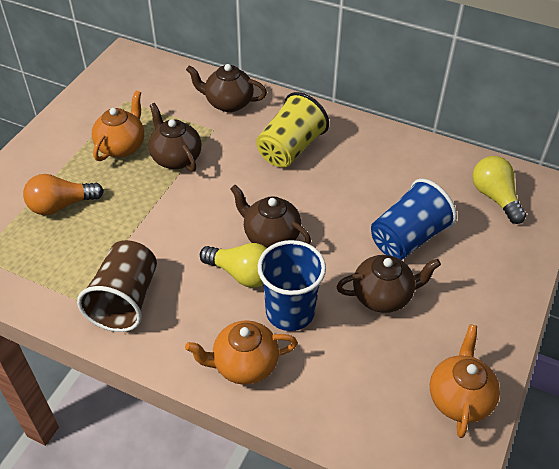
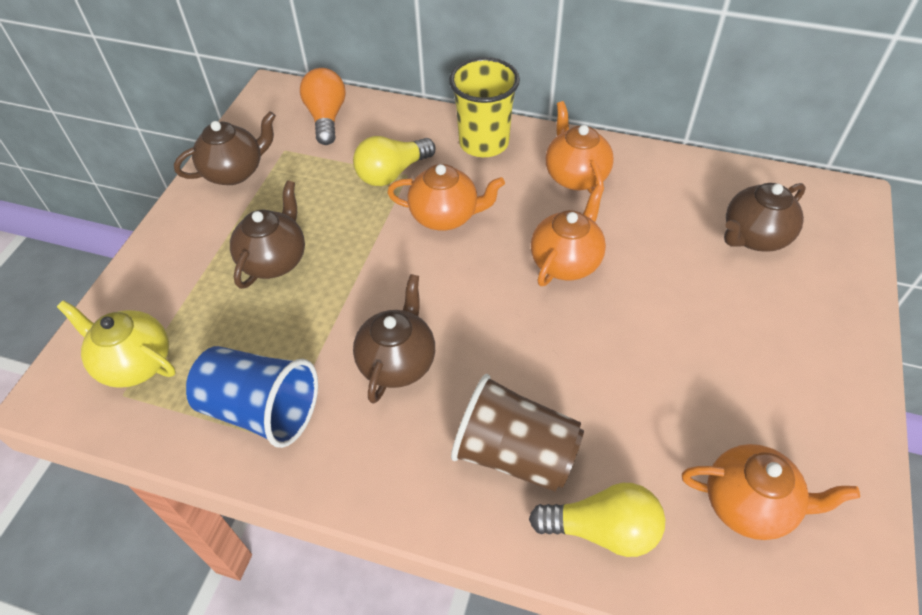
blue cup: 2 -> 1
orange teapot: 3 -> 4
yellow teapot: 0 -> 1

